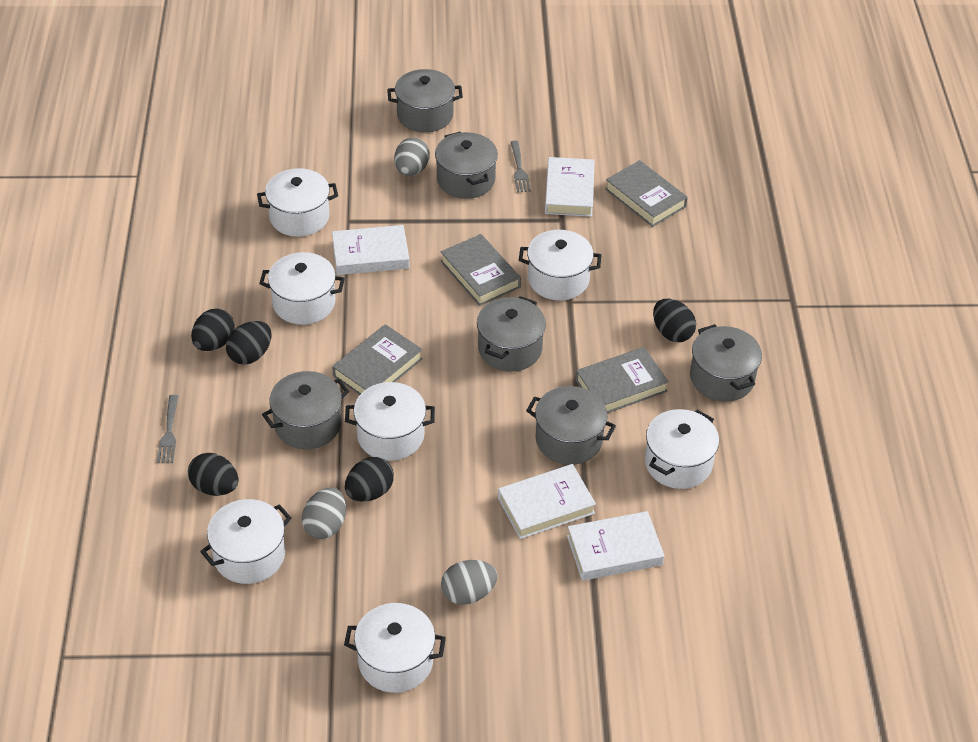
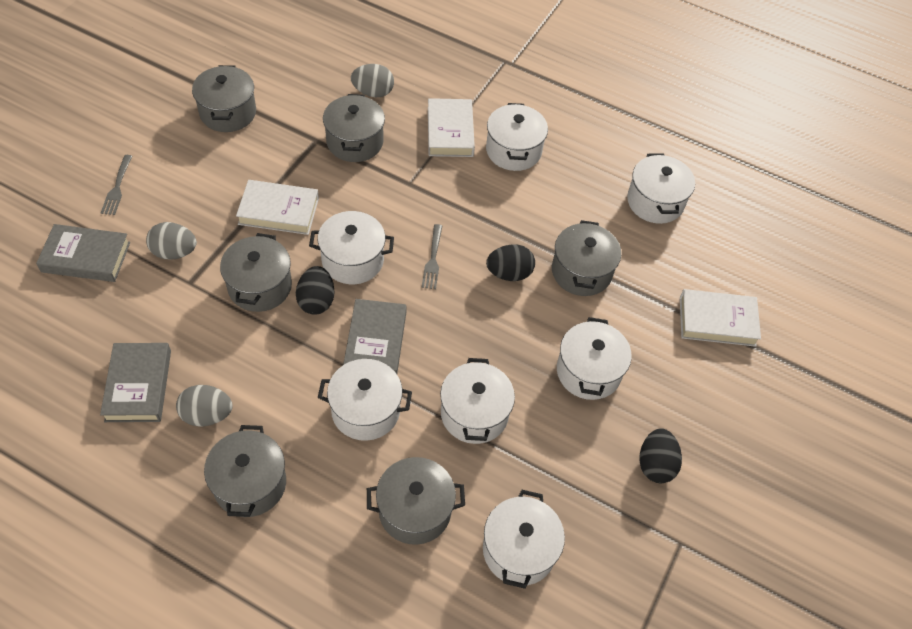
black egg: 5 -> 3
grey book: 4 -> 3
white book: 4 -> 3

